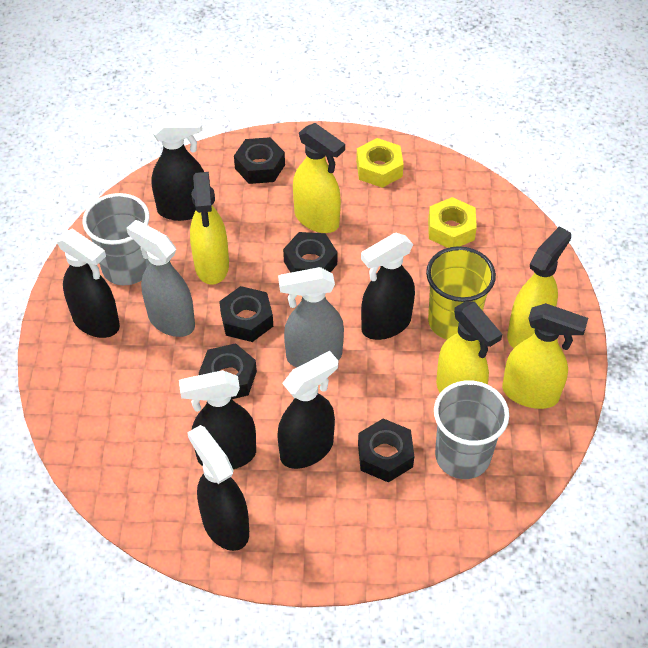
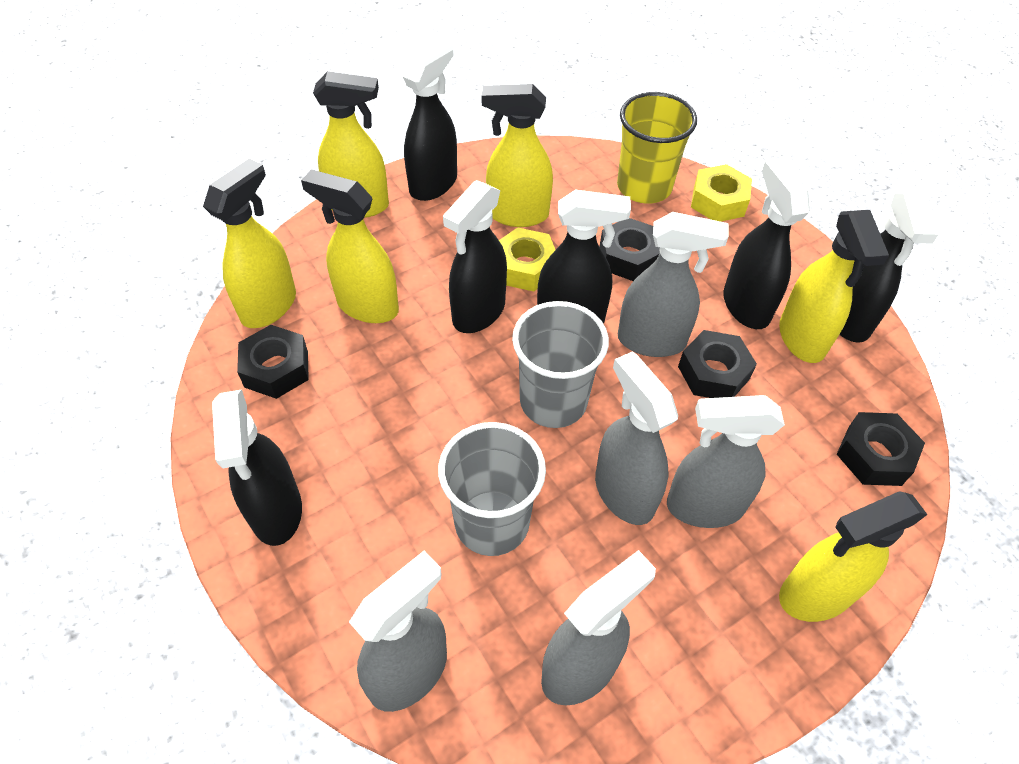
black nut: 5 -> 4
grey spray bottle: 2 -> 5
yellow spray bottle: 5 -> 6

